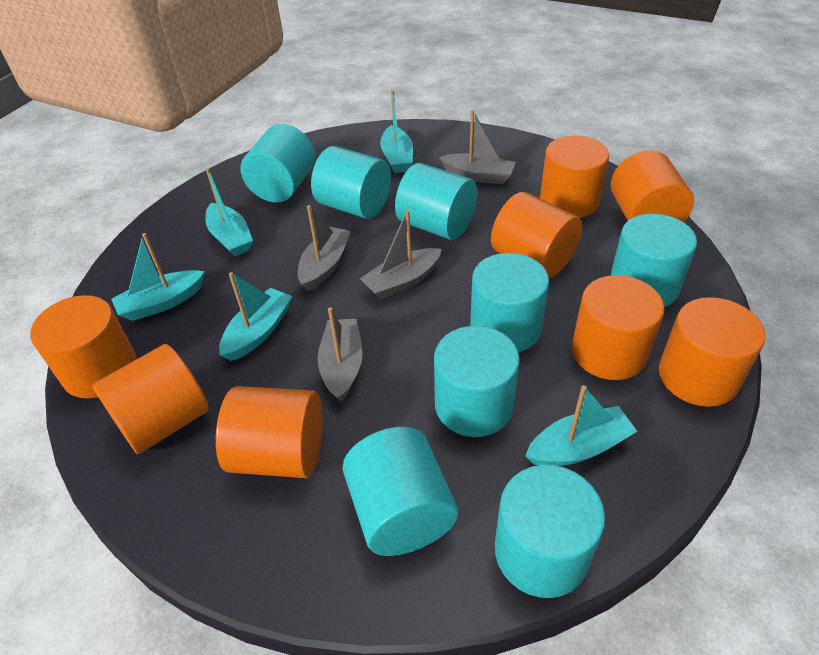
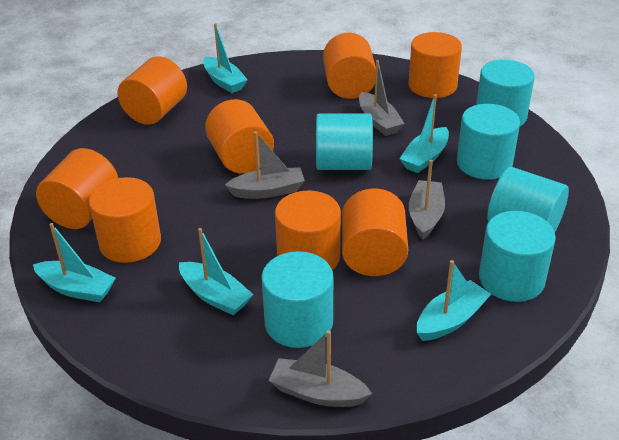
turquoise cylinder: 8 -> 6

